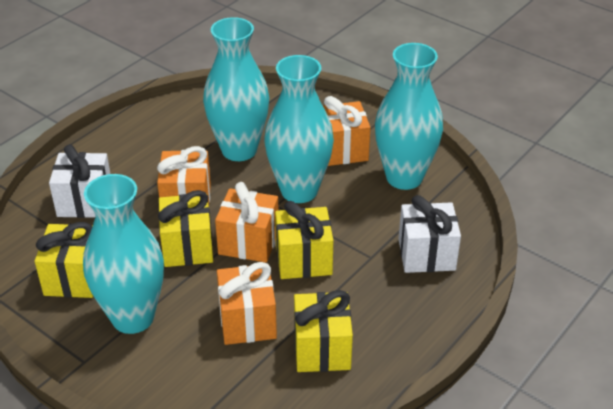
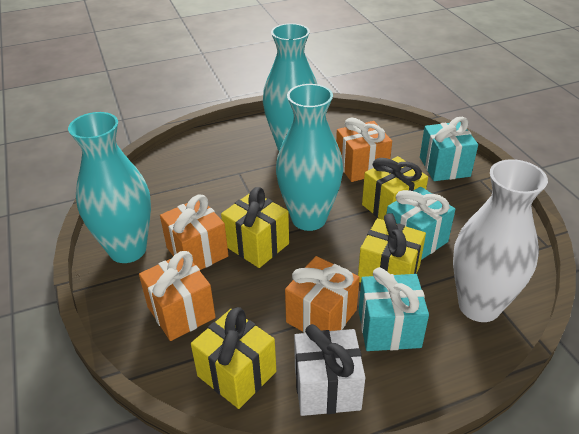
turquoise gift: 0 -> 3
turquoise vase: 4 -> 3
white gift: 2 -> 1
white vase: 0 -> 1

